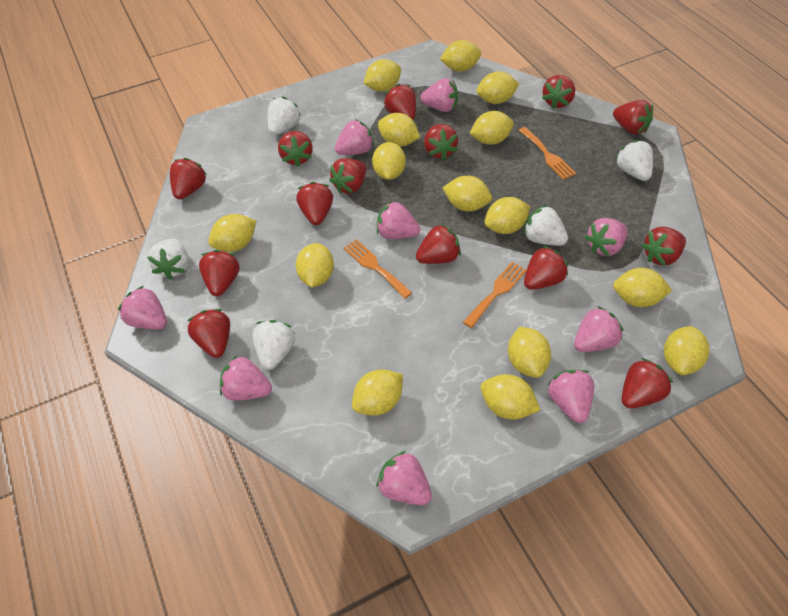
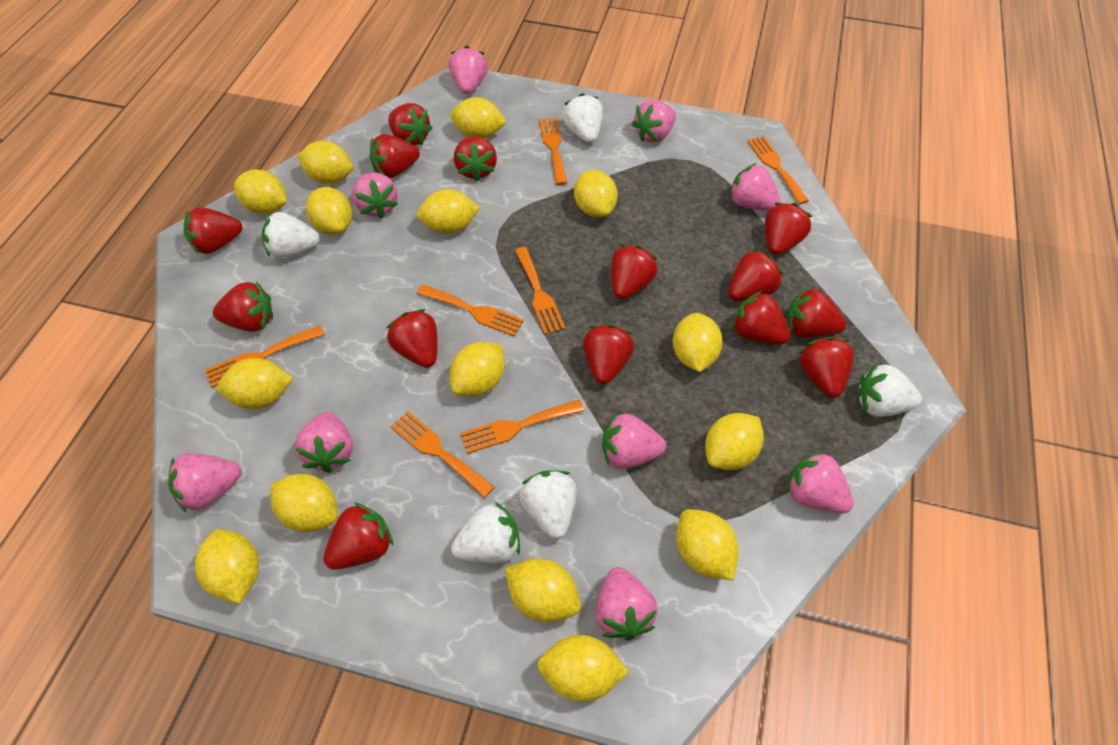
orange fork: 3 -> 7

